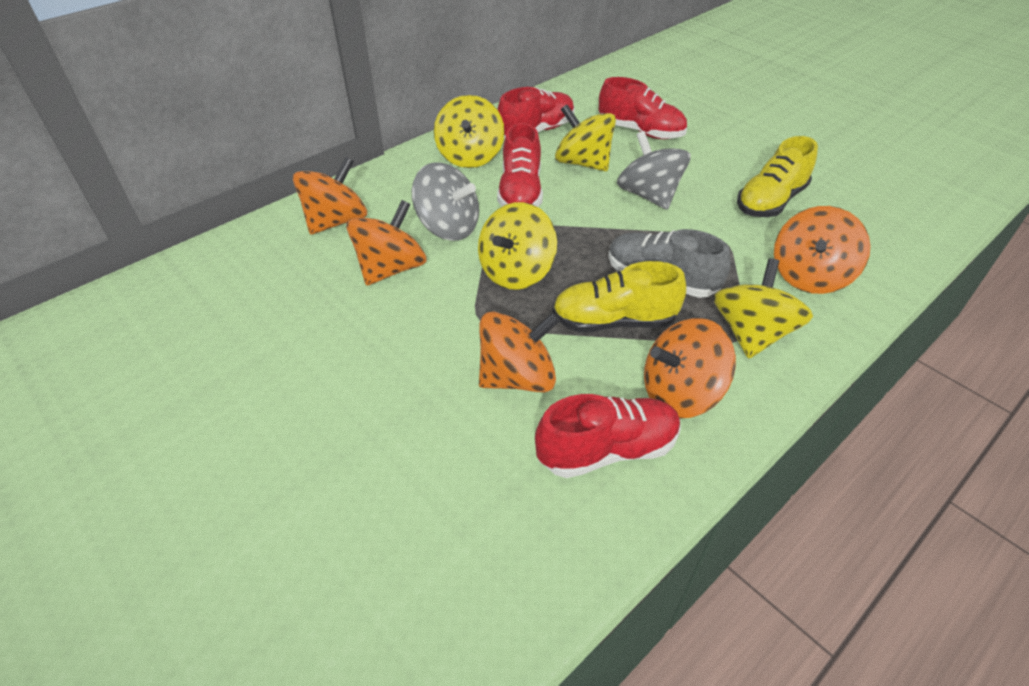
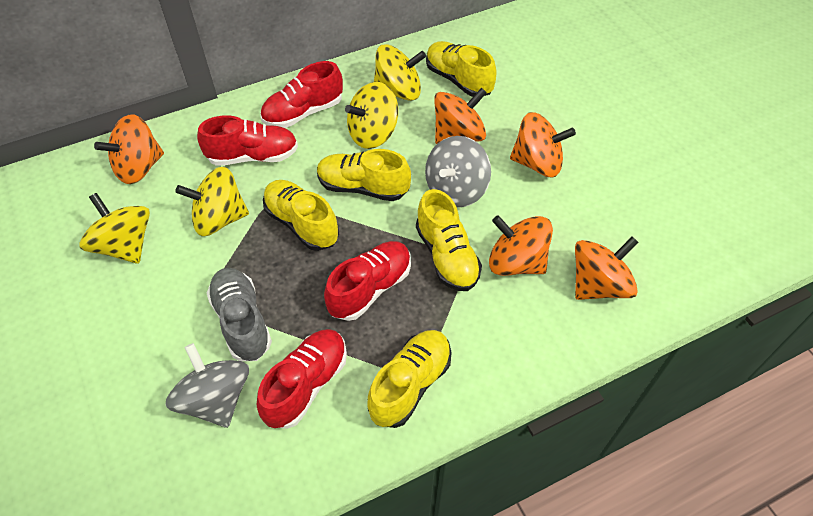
yellow shoe: 2 -> 5

